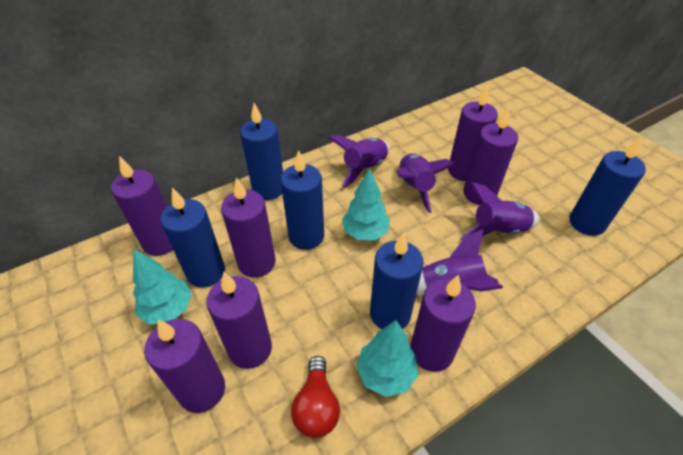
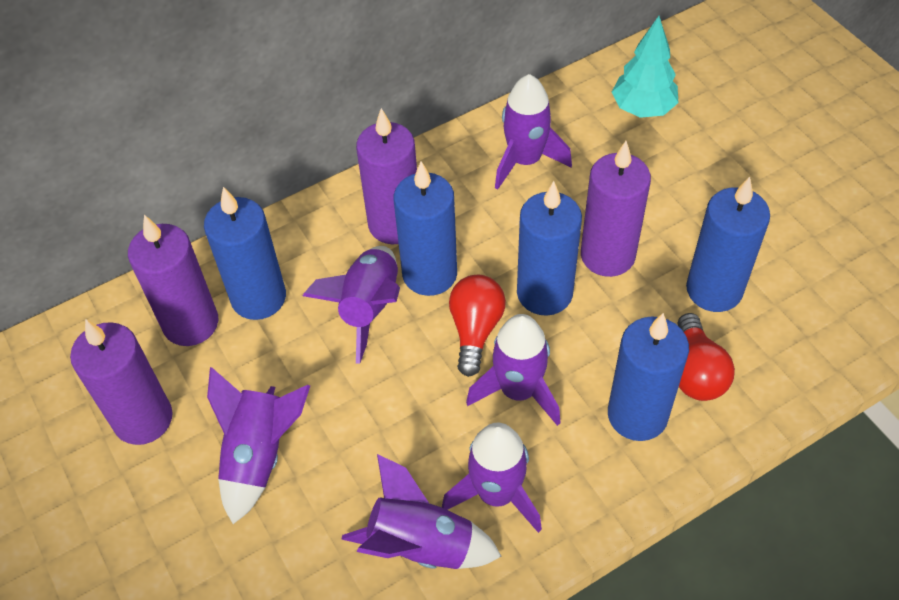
purple candle: 7 -> 4
purple rocket: 4 -> 6
red light bulb: 1 -> 2
turquoise tree: 3 -> 1

